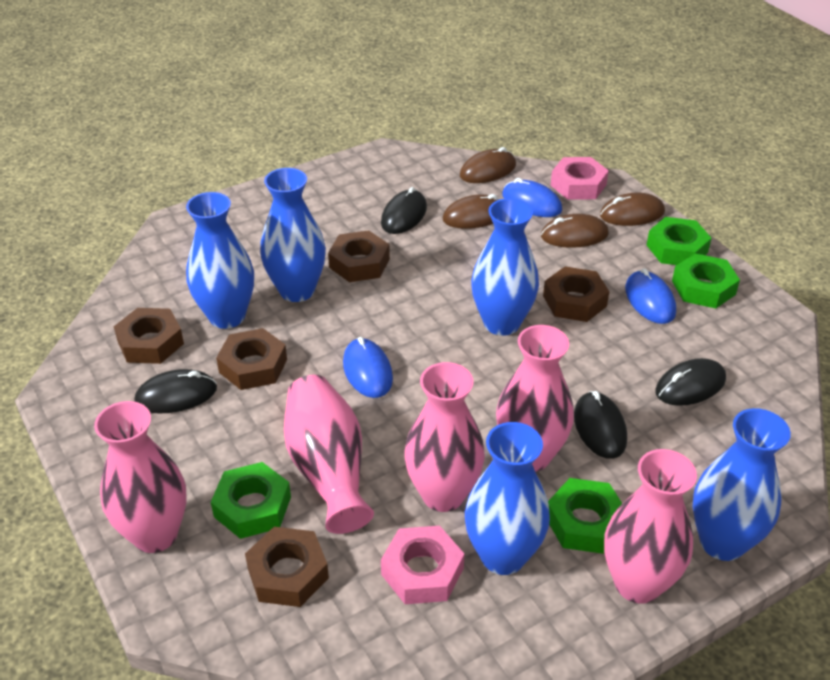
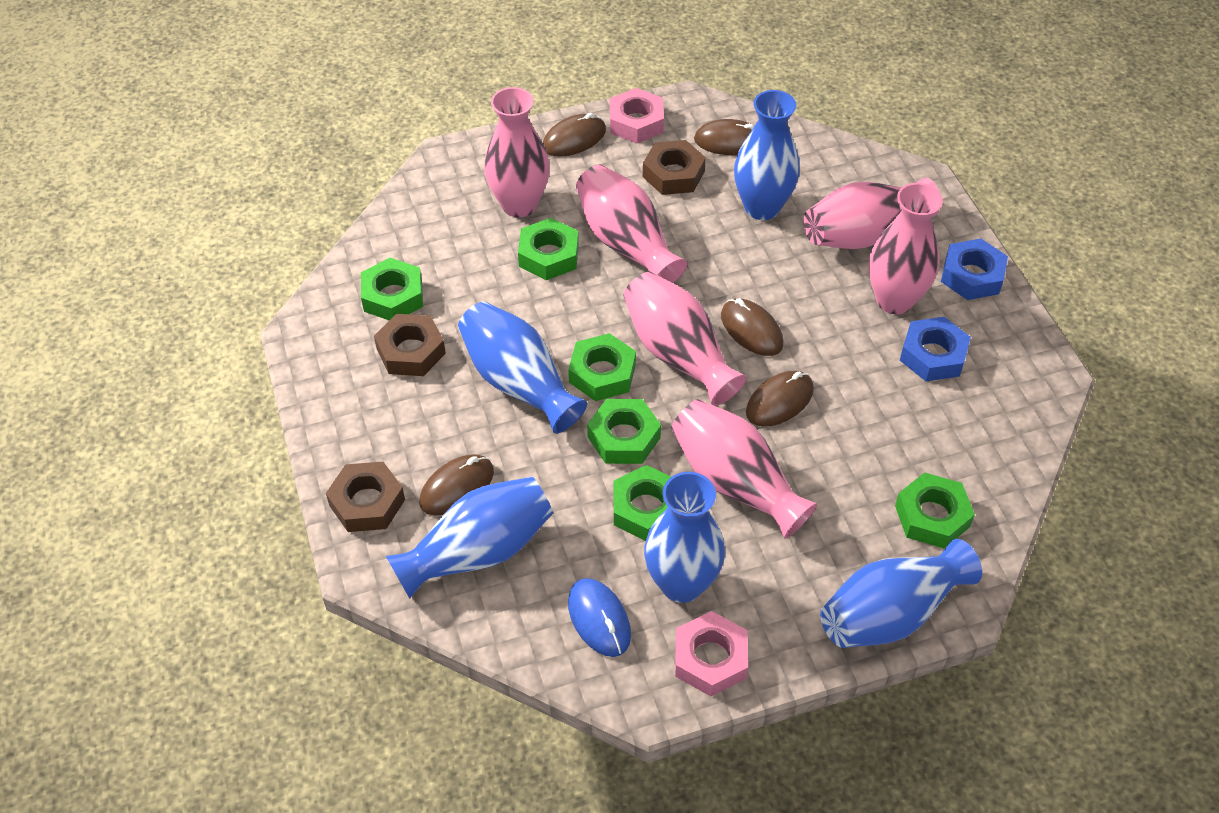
black mouse: 4 -> 0
blue mouse: 3 -> 1
blue nut: 0 -> 2
brown mouse: 4 -> 5
brown nut: 5 -> 3
green nut: 4 -> 6
pink vase: 5 -> 6

